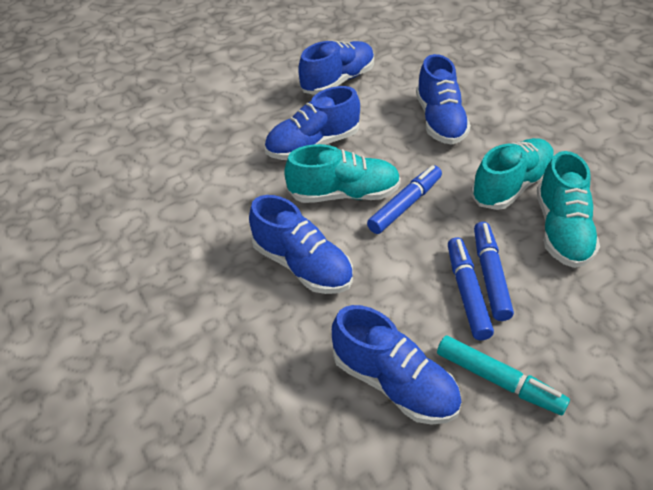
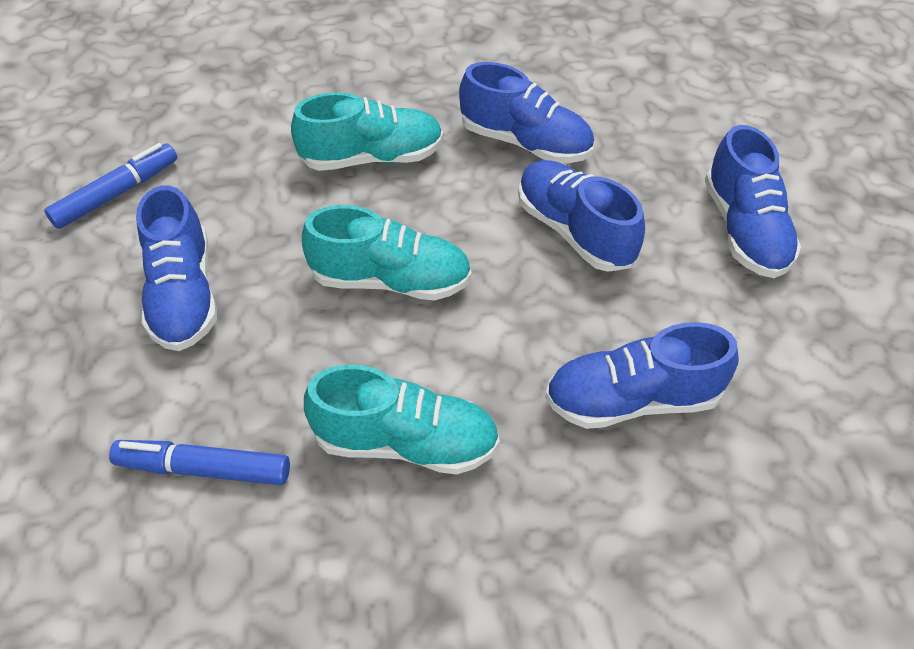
blue marker: 3 -> 2
turquoise marker: 1 -> 0

